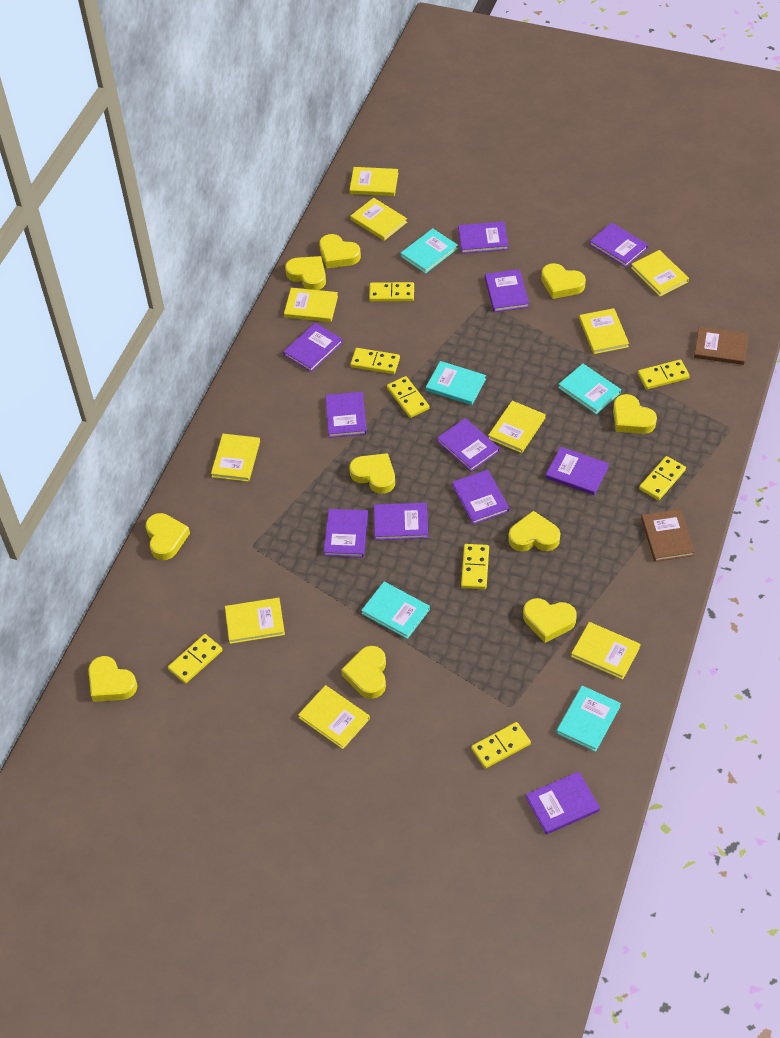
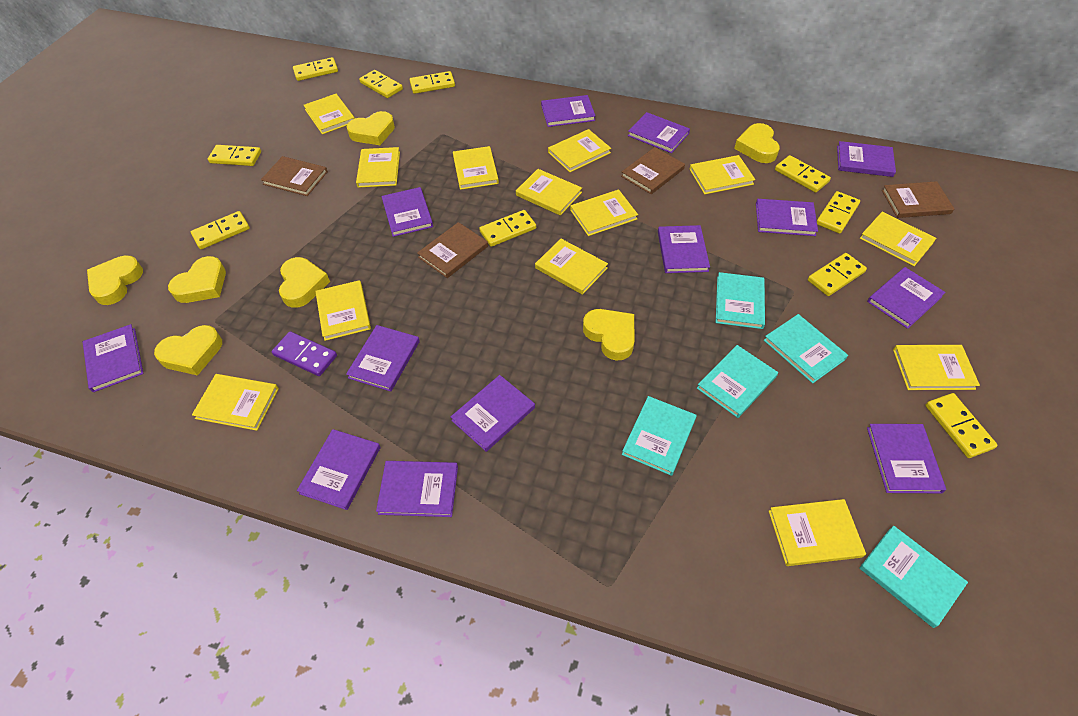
brown book: 2 -> 4
purple book: 11 -> 13
purple domino: 0 -> 1
yellow book: 10 -> 13
yellow domino: 8 -> 10
yellow heart: 10 -> 7

